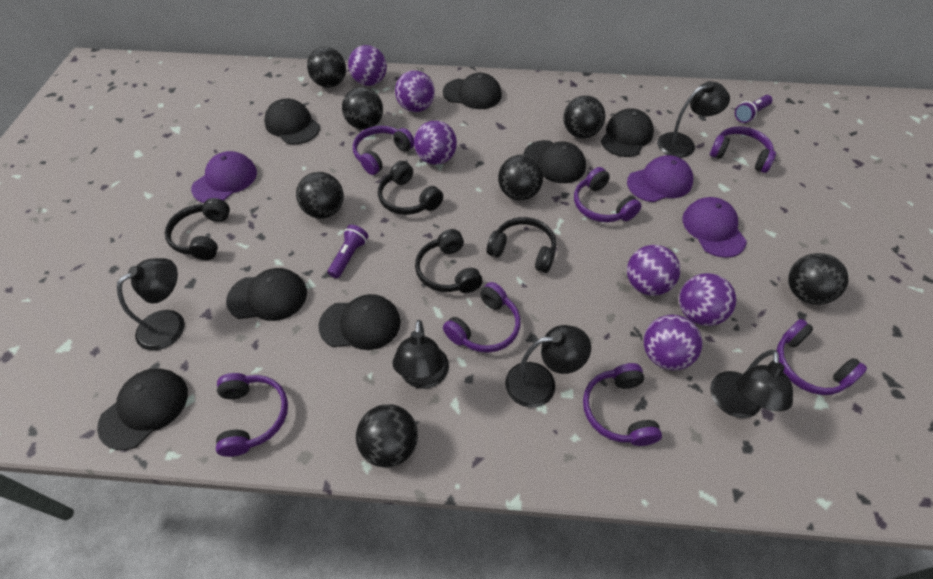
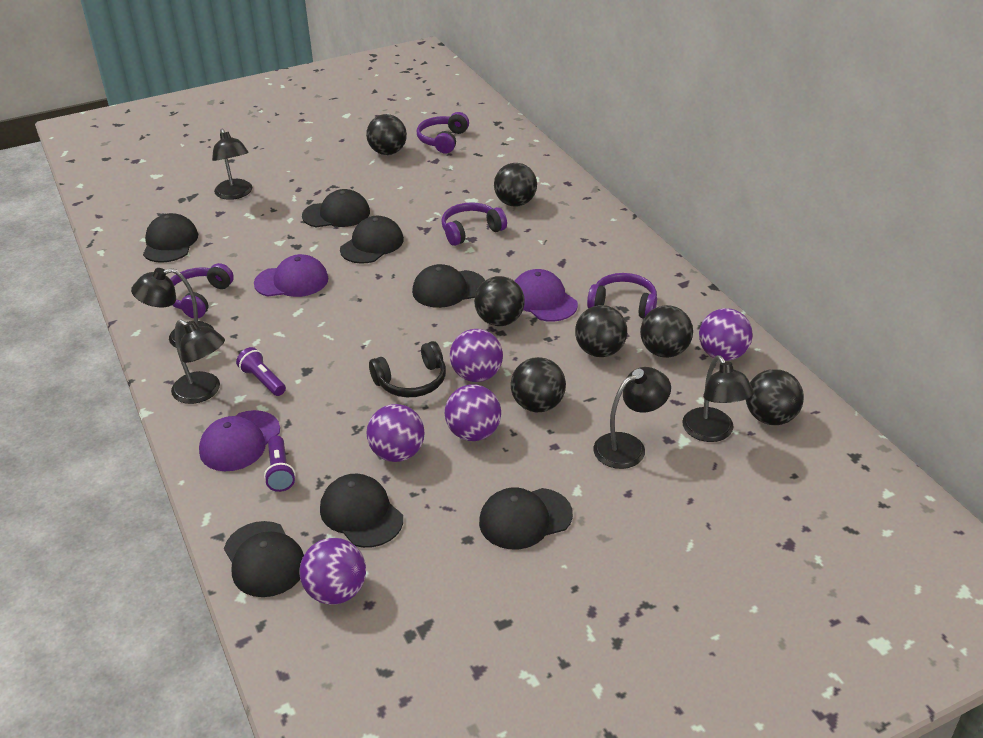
black headphones: 4 -> 1
purple ball: 6 -> 5
purple headphones: 7 -> 4

